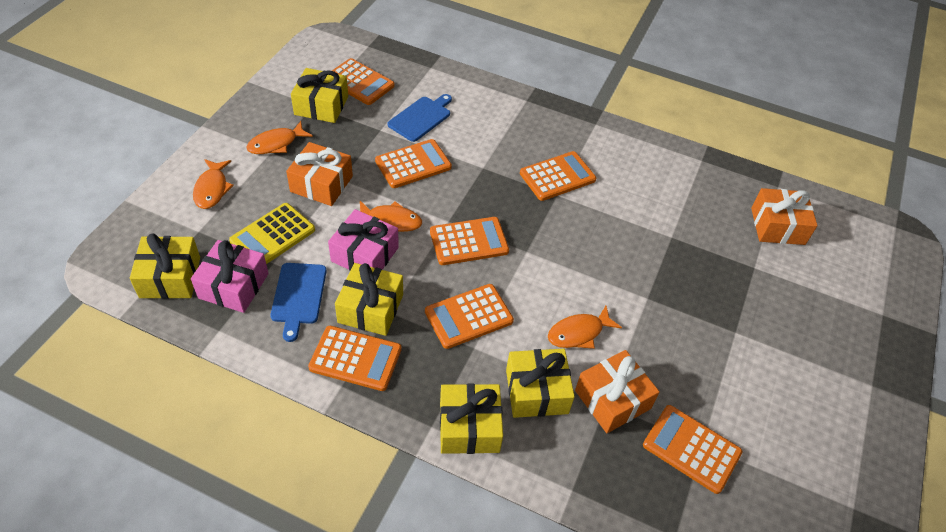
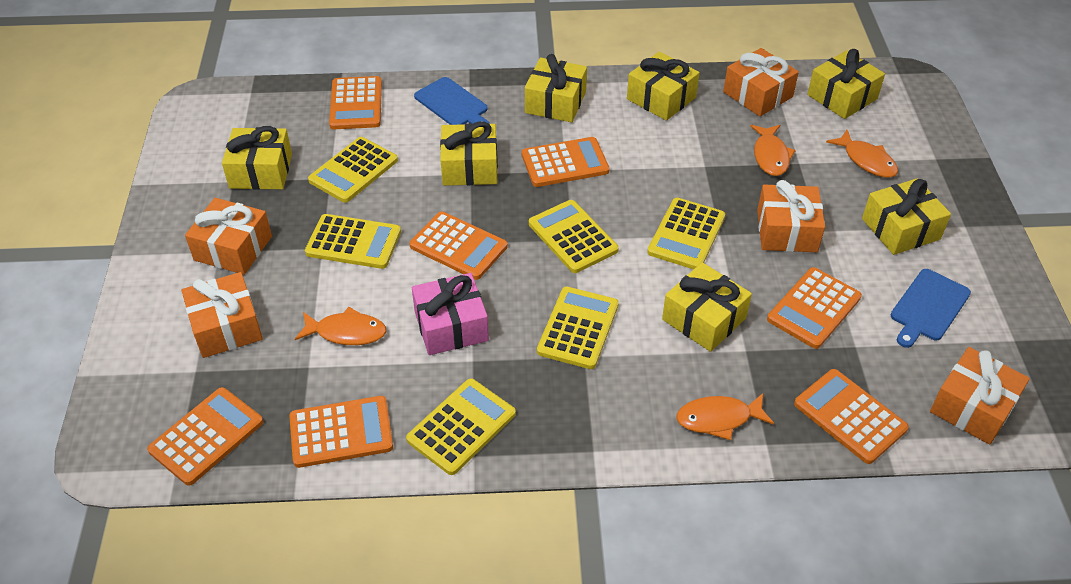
orange gift: 3 -> 5
pink gift: 2 -> 1
yellow calculator: 1 -> 6
yellow gift: 5 -> 7

